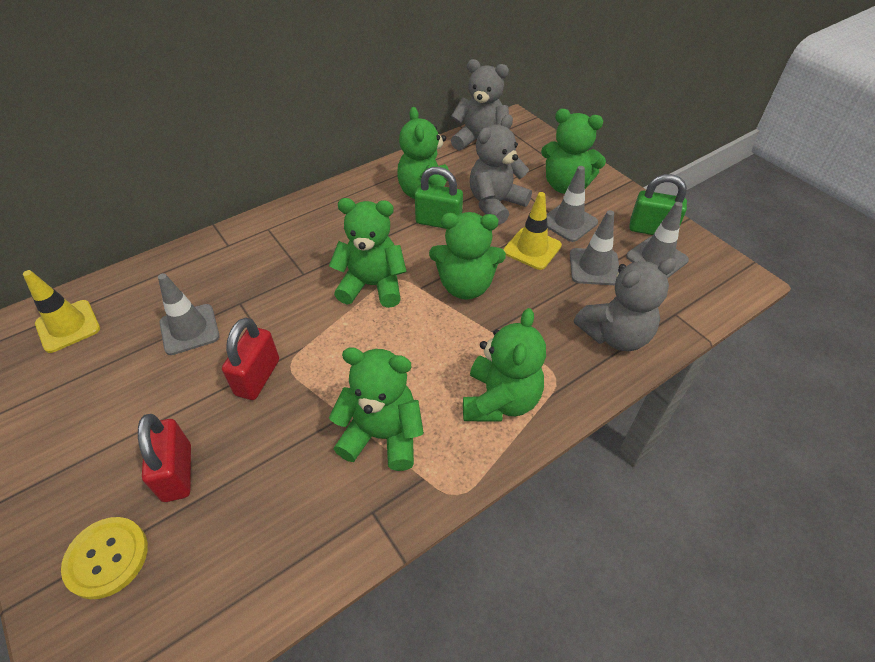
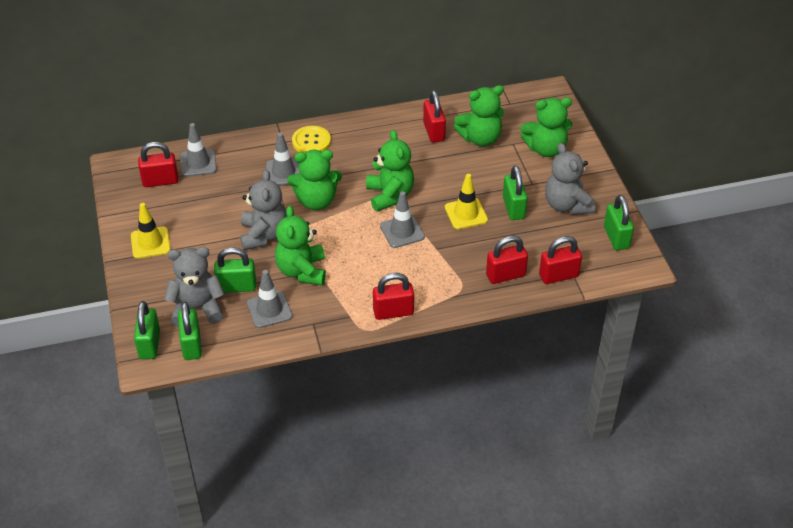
green padlock: 2 -> 5
green teddy bear: 6 -> 5
red padlock: 2 -> 5

